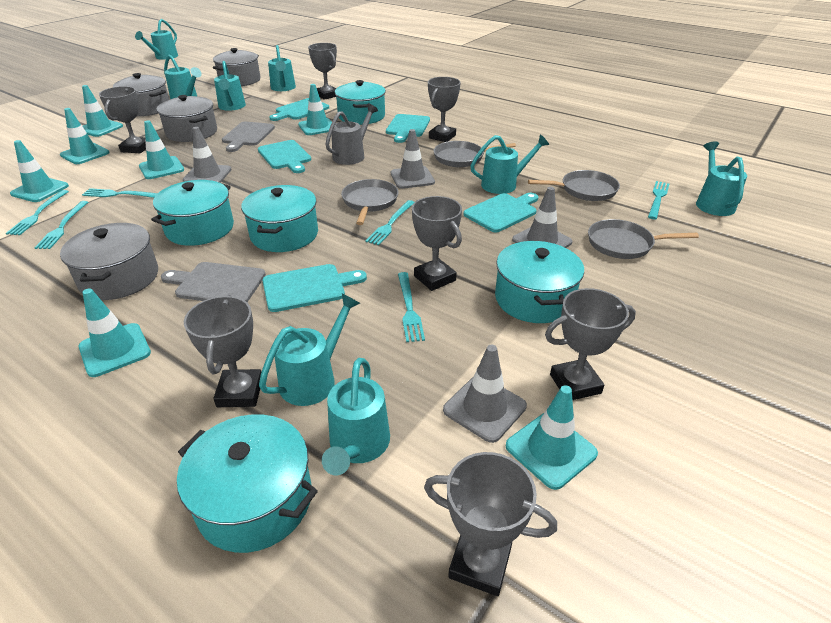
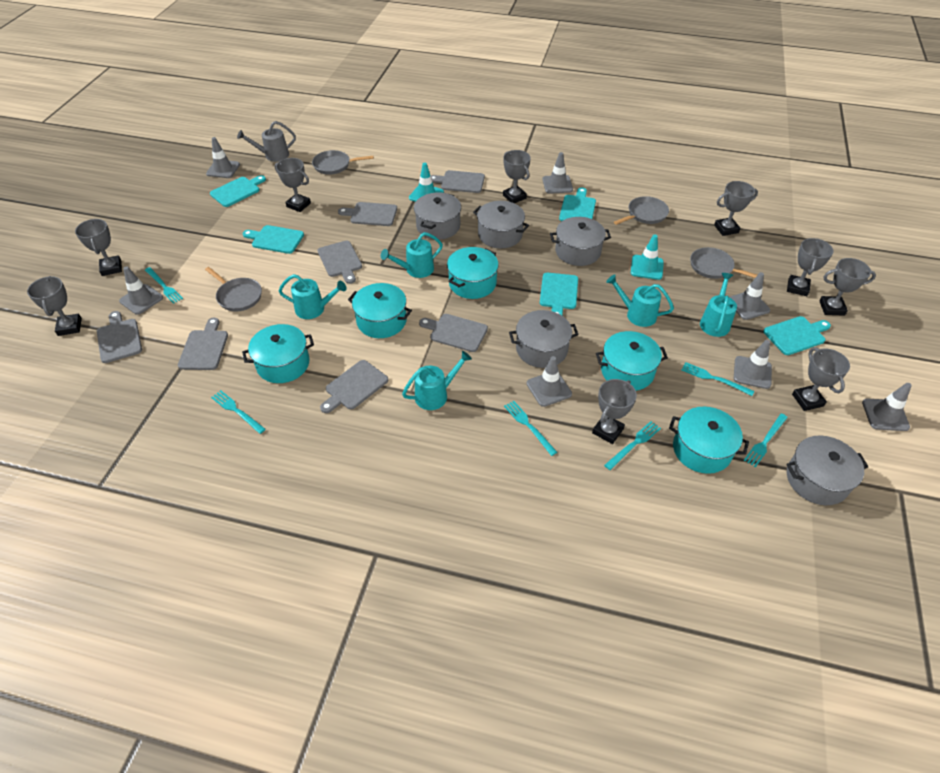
grey cutting board: 2 -> 7
grey pot: 4 -> 5
grey traffic cone: 4 -> 7
grey trophy: 7 -> 9
turquoise traffic cone: 7 -> 2
turquoise watering can: 8 -> 5

